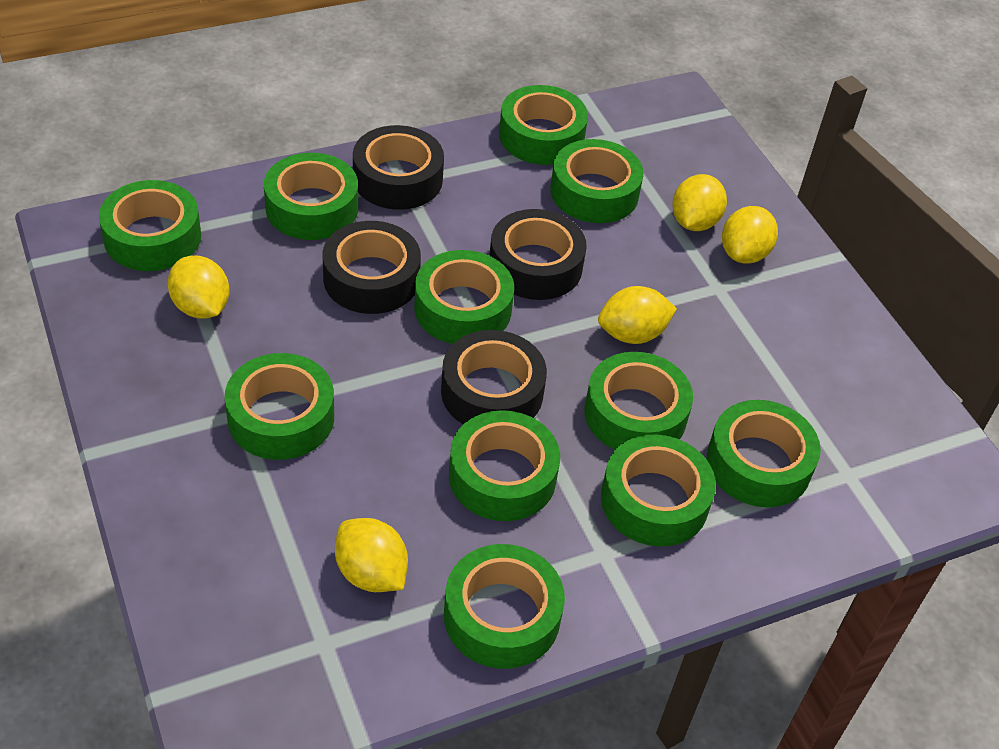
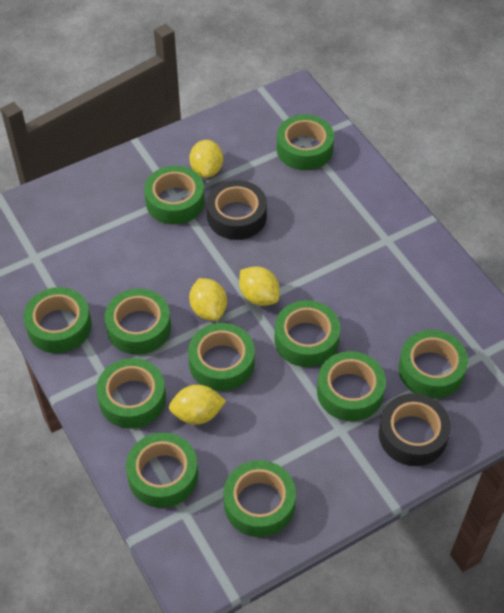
black tape: 4 -> 2
yellow lemon: 5 -> 4

